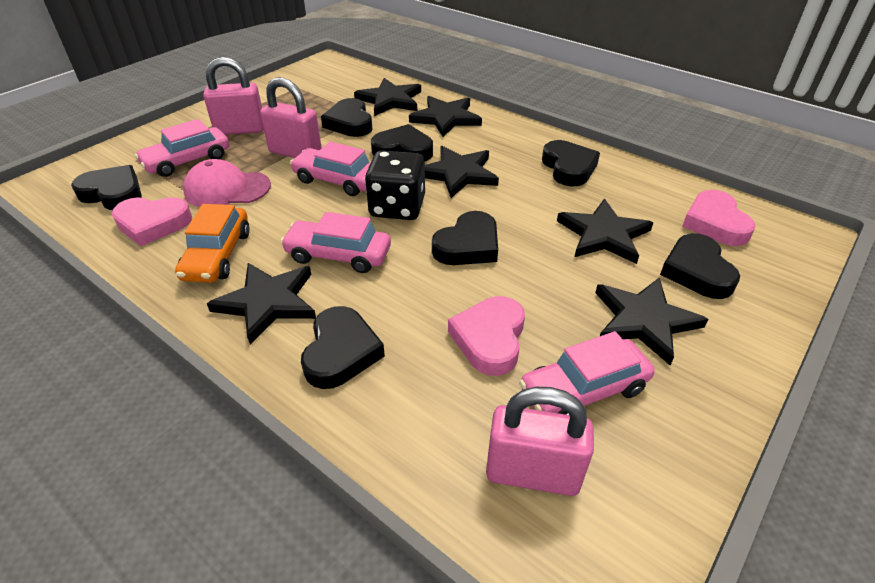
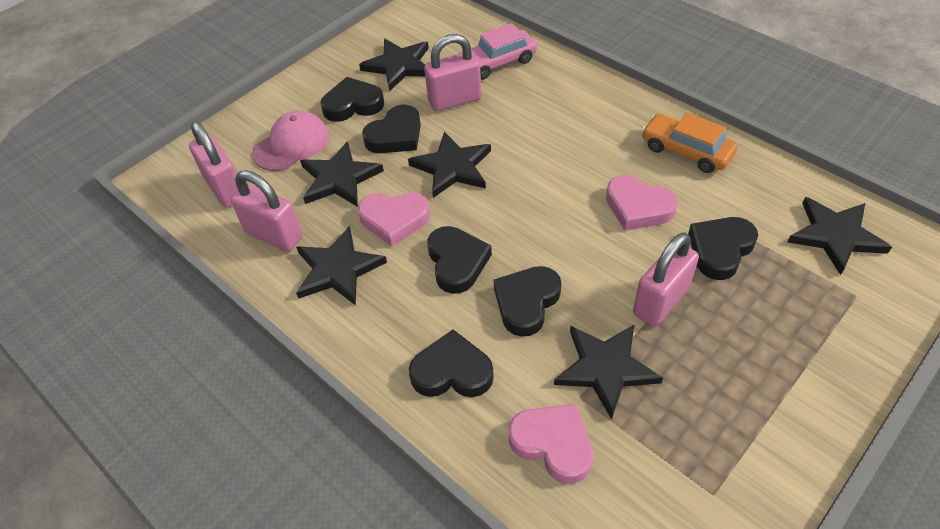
black dice: 1 -> 0
black heart: 7 -> 6
pink car: 4 -> 1
pink padlock: 3 -> 4

